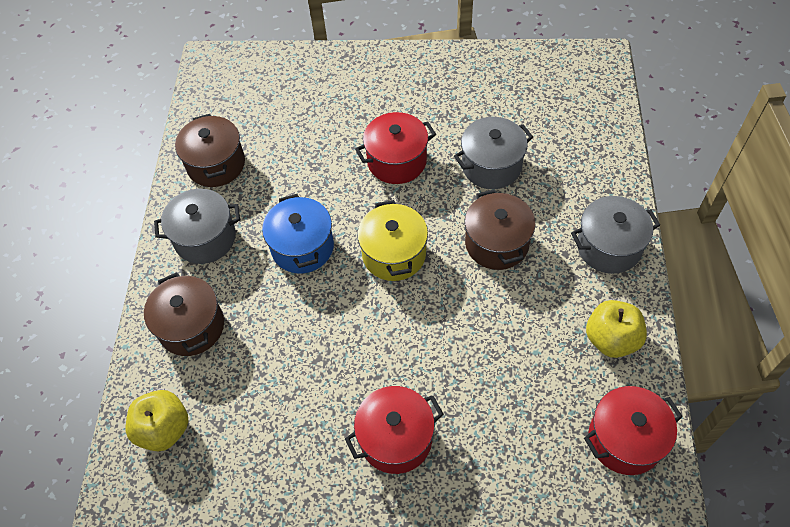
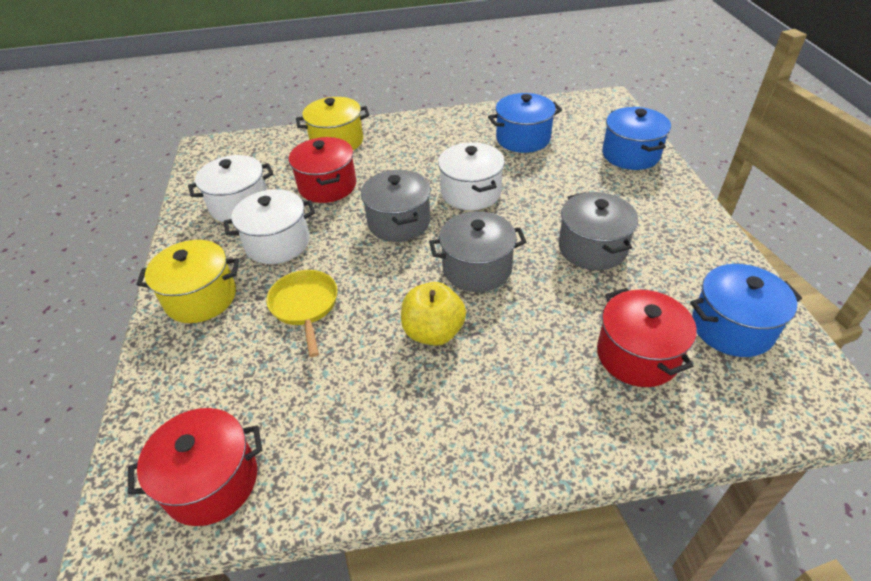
blue pot: 1 -> 3
brown pot: 3 -> 0
white pot: 0 -> 3
yellow apple: 2 -> 1
yellow pan: 0 -> 1
yellow pot: 1 -> 2

